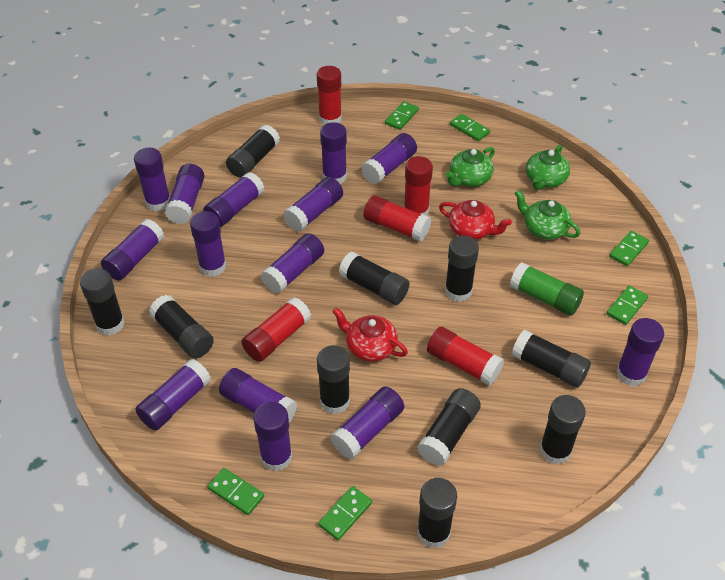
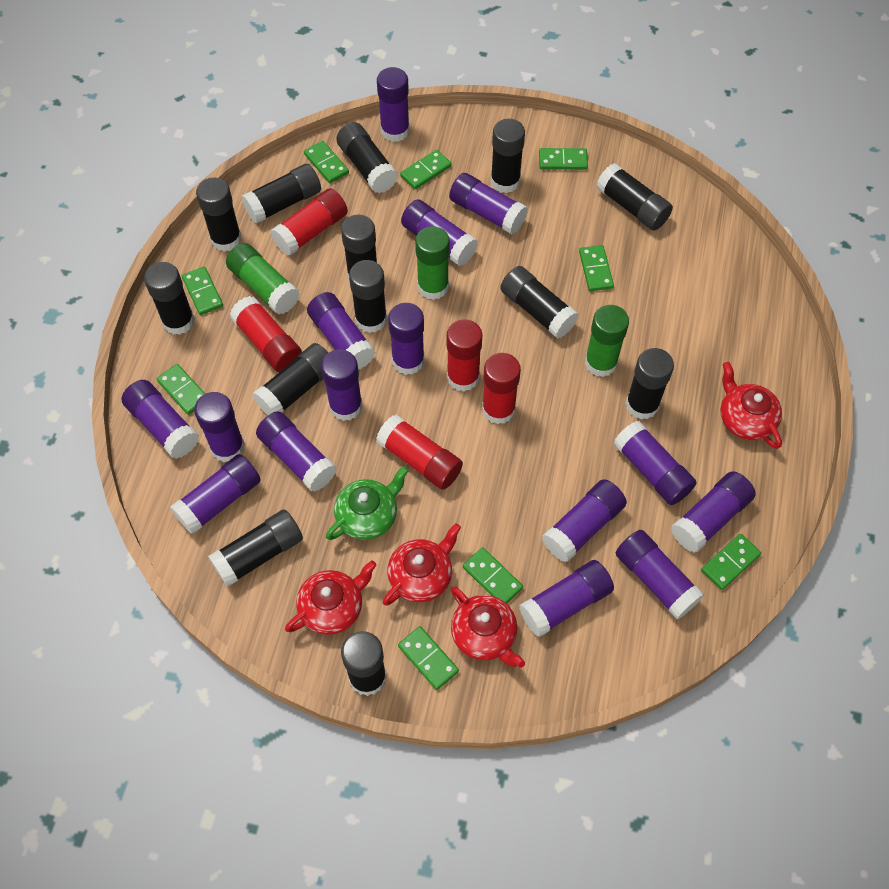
black glue stick: 10 -> 13
green domino: 6 -> 9
green glue stick: 1 -> 3
green teapot: 3 -> 1
purple glue stick: 14 -> 15
red teapot: 2 -> 4

